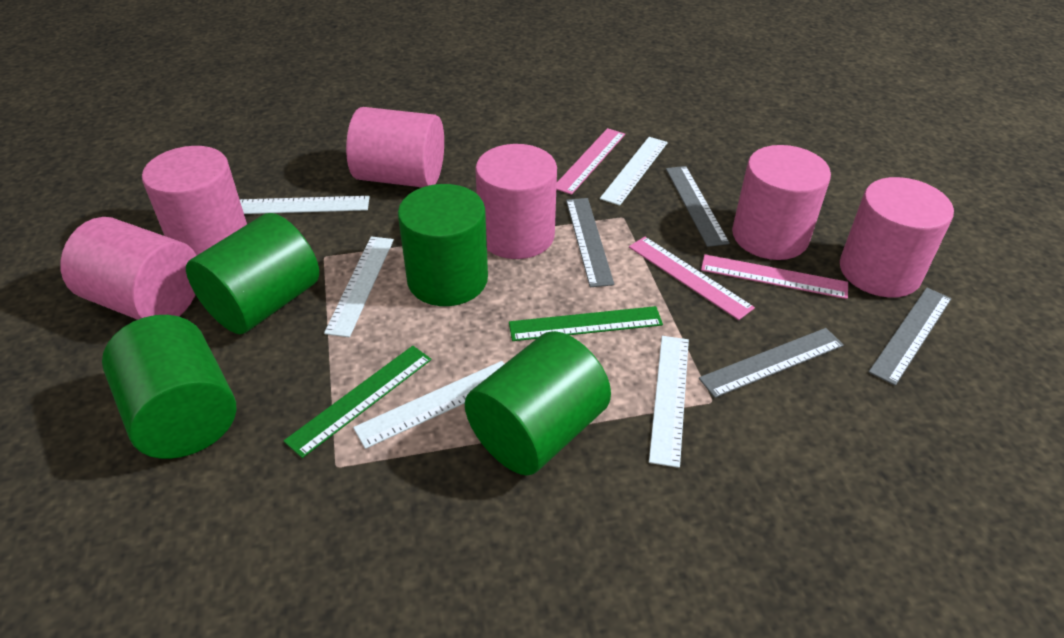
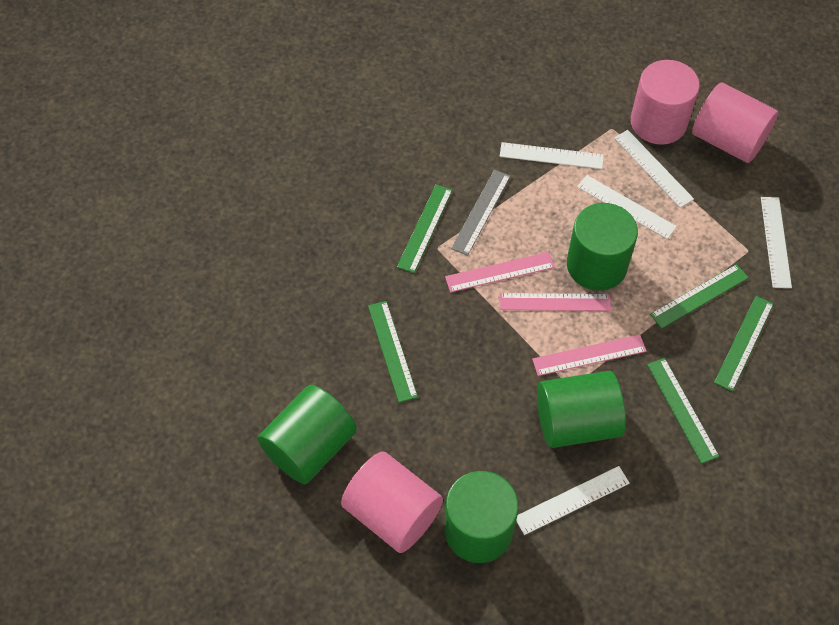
green ruler: 2 -> 5
grey ruler: 4 -> 1
pink cylinder: 6 -> 3

